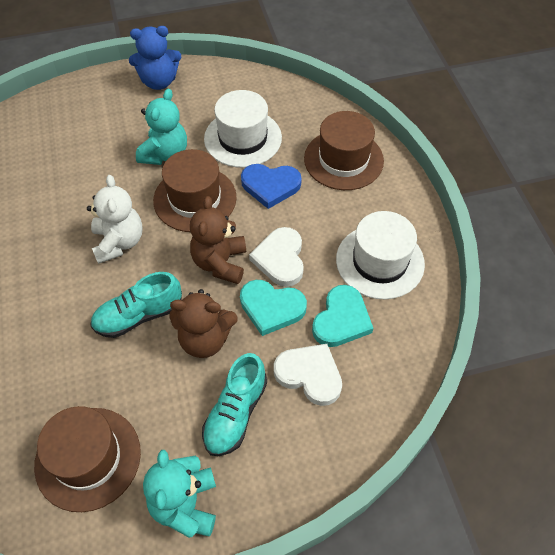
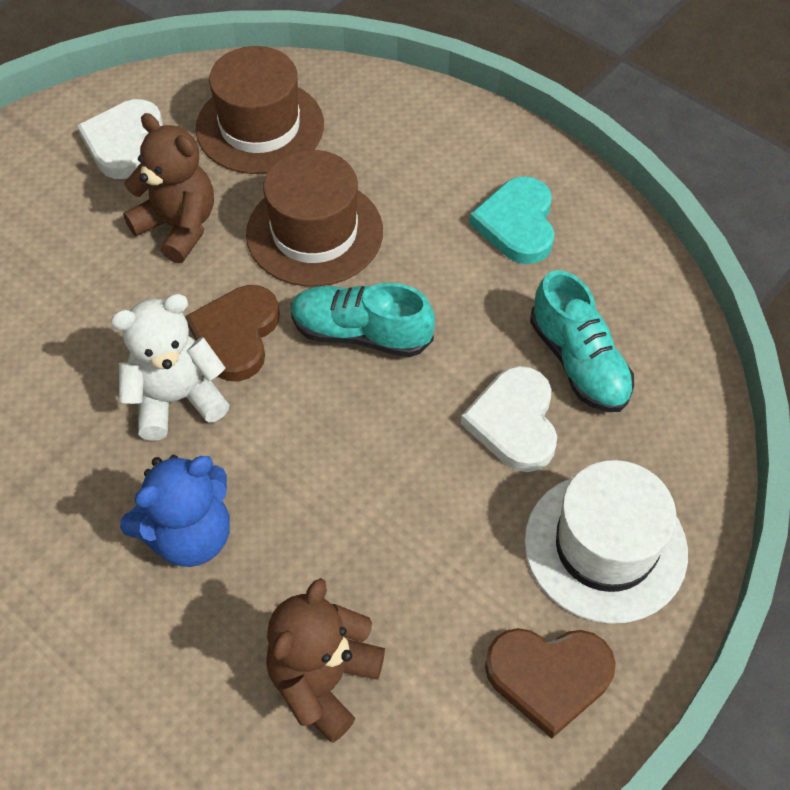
blue heart: 1 -> 0
brown hat: 3 -> 2
brown heart: 0 -> 2
turquoise heart: 2 -> 1
turquoise teddy bear: 2 -> 0
white hat: 2 -> 1

